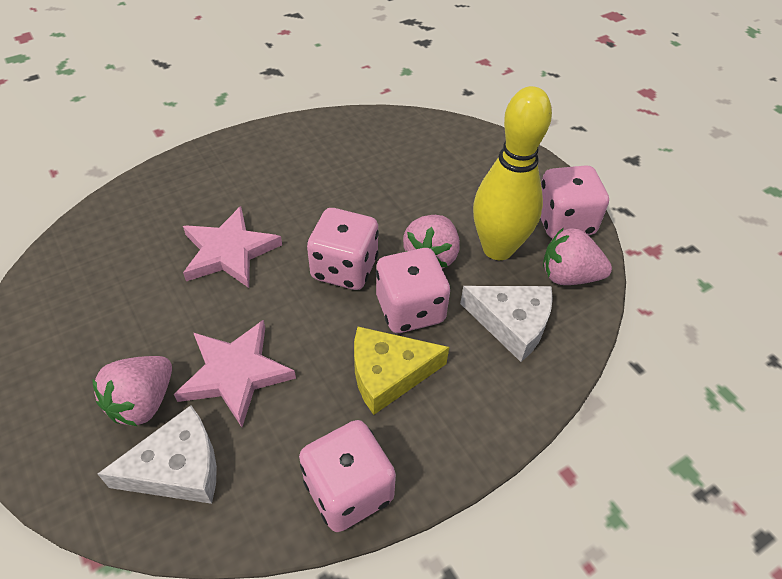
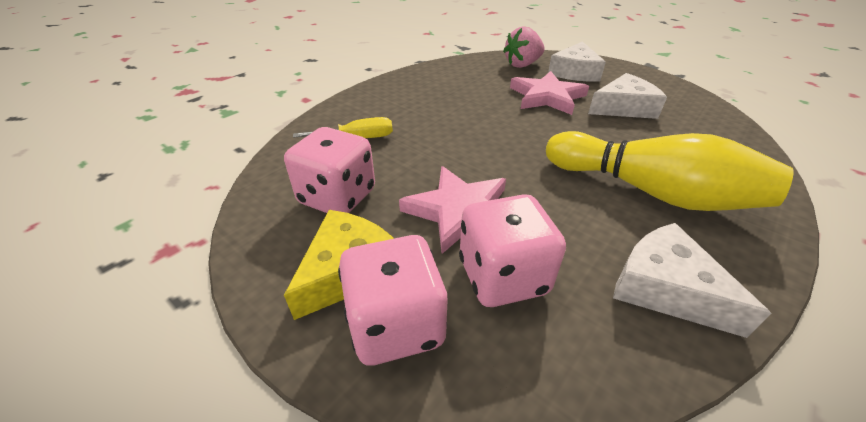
pink dice: 4 -> 3
pink strawberry: 3 -> 1
white cheese: 2 -> 3
yellow screwdriver: 0 -> 1

